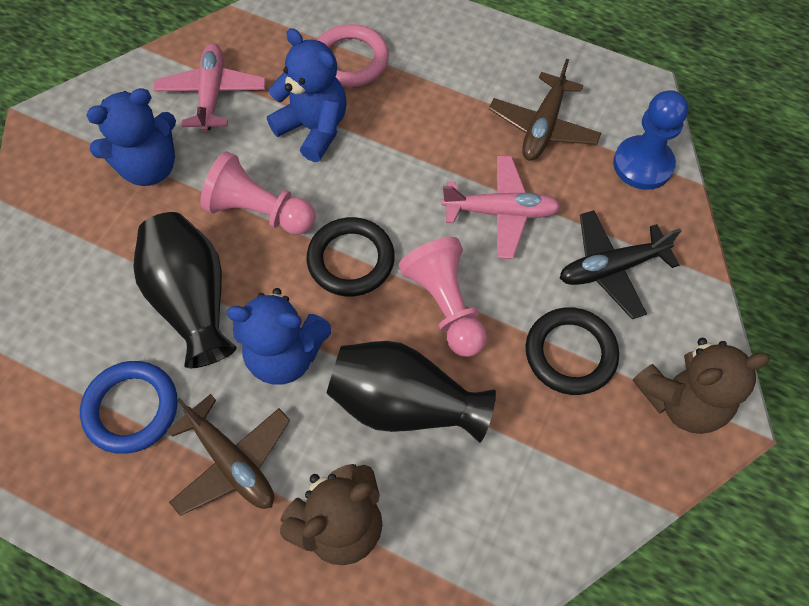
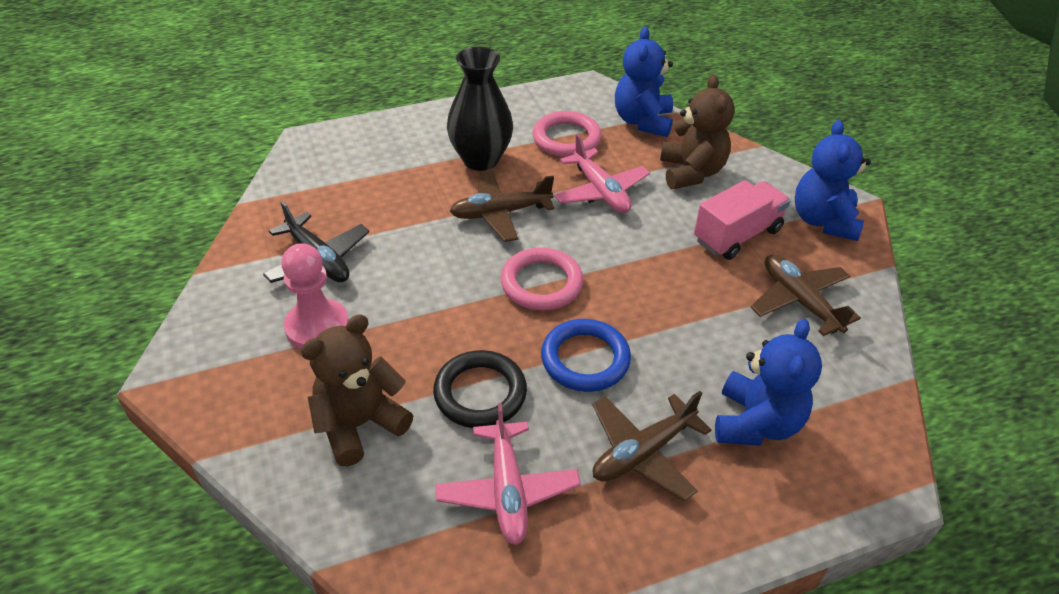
black ring: 2 -> 1
black vase: 2 -> 1
blue pawn: 1 -> 0
brown plane: 2 -> 3
pink pawn: 2 -> 1
pink ring: 1 -> 2
pink truck: 0 -> 1

